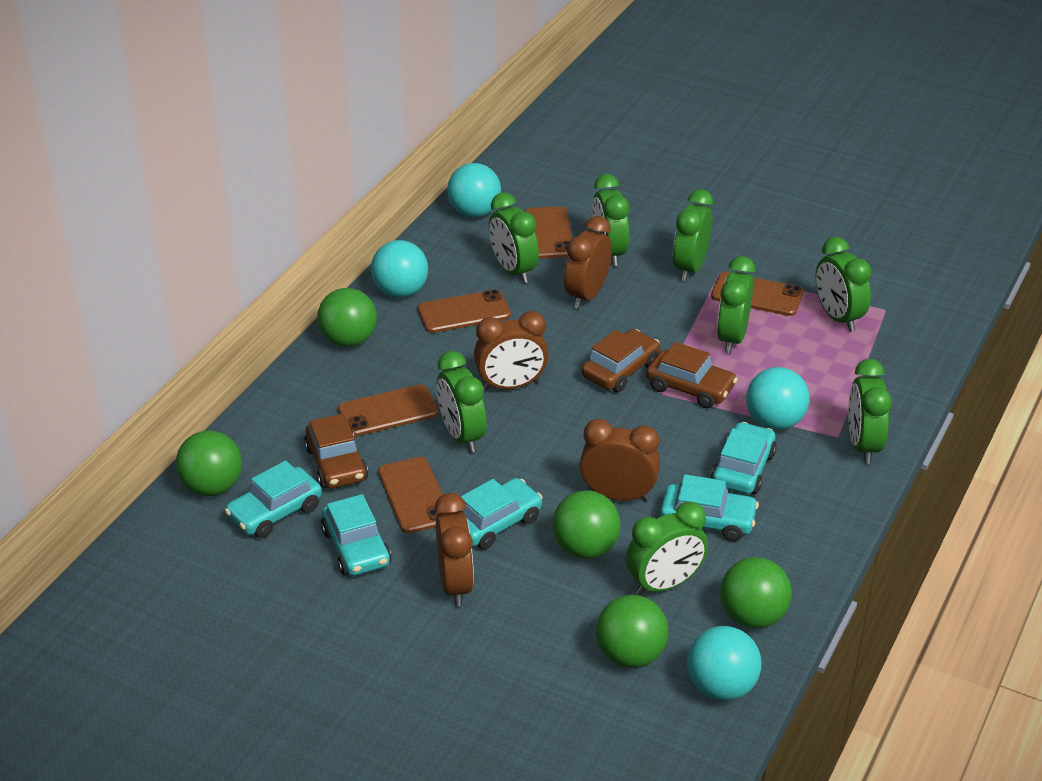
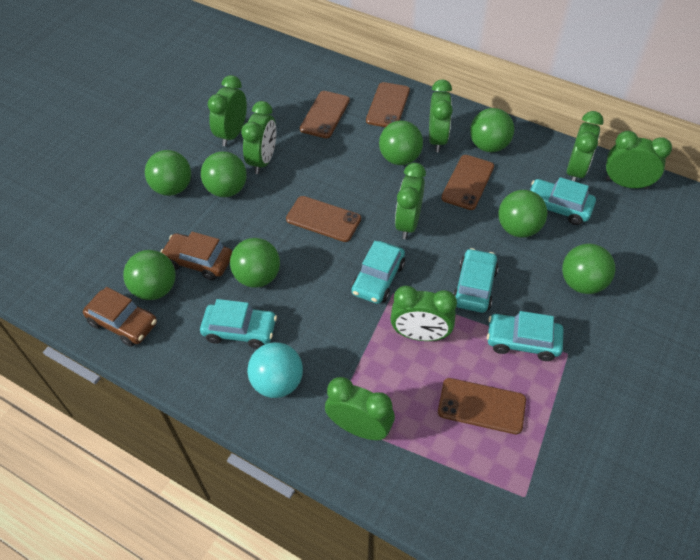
brown car: 3 -> 2
brown clock: 4 -> 0
green ball: 5 -> 8
turquoise ball: 4 -> 1

